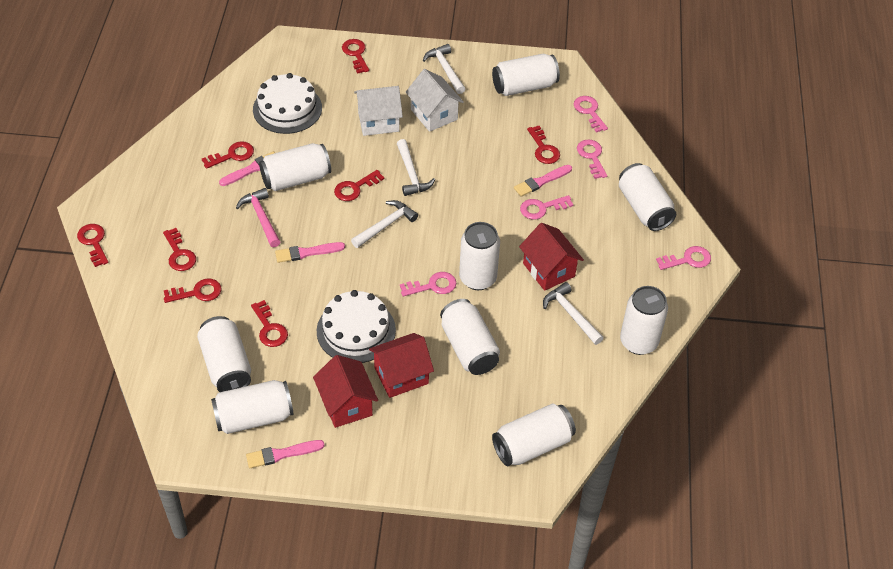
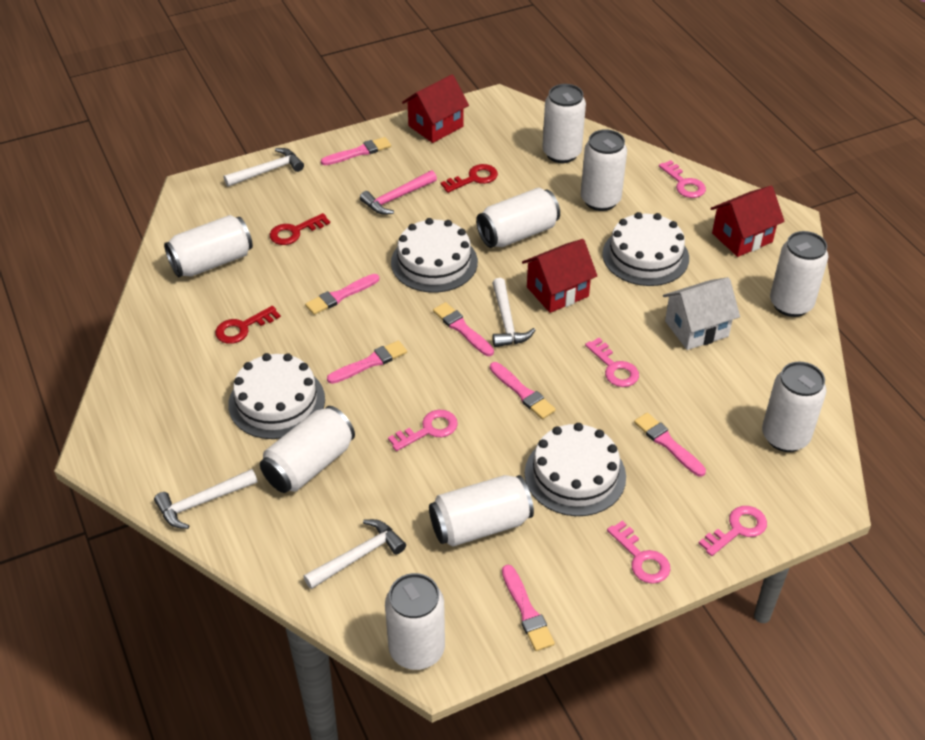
pink brush: 4 -> 7
red key: 8 -> 3
white cake: 2 -> 4
white house: 2 -> 1

